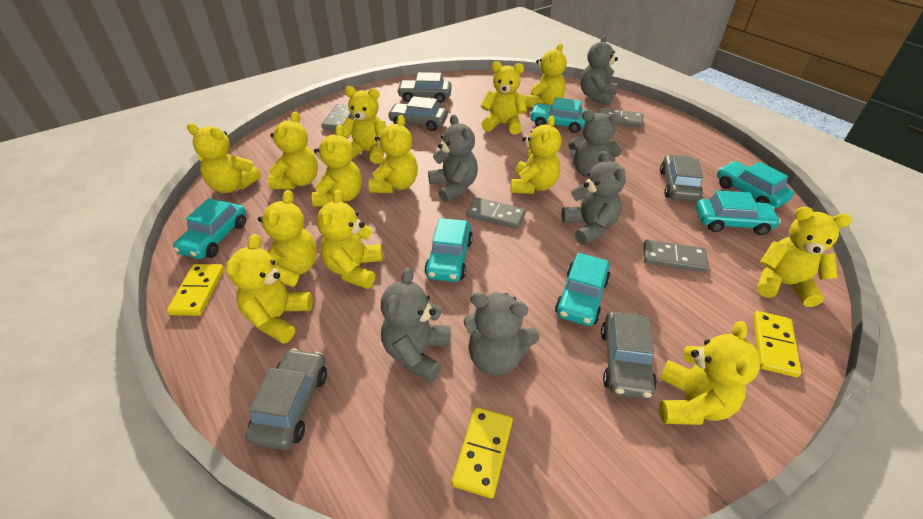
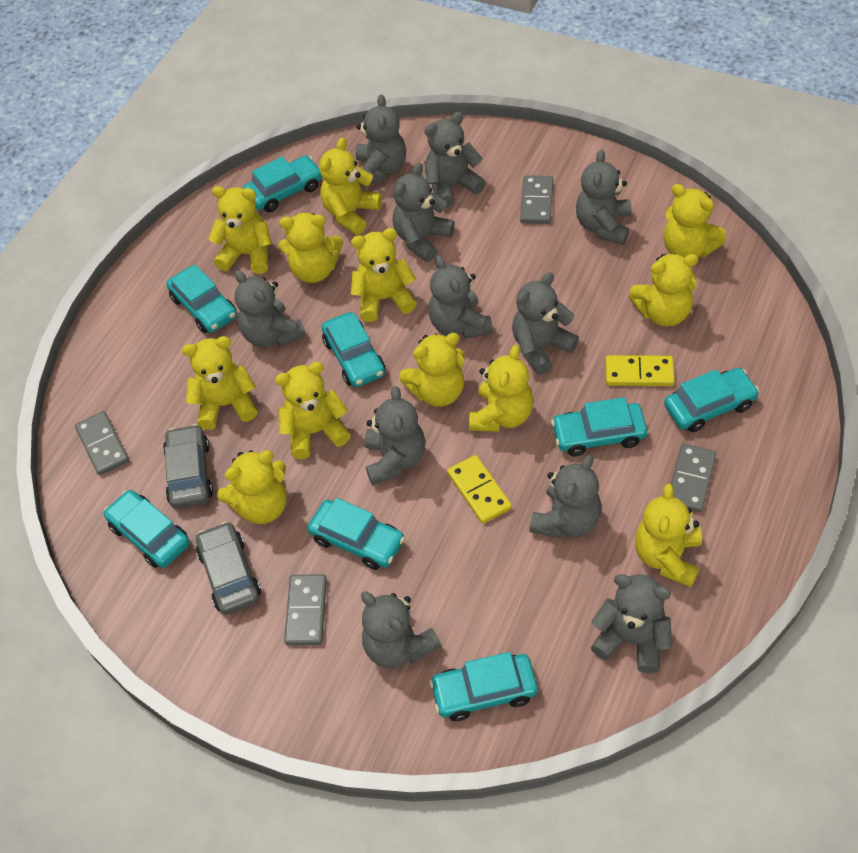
grey car: 5 -> 2
grey teddy bear: 6 -> 11
turquoise car: 6 -> 8
yellow domino: 3 -> 2
yellow teddy bear: 13 -> 12

